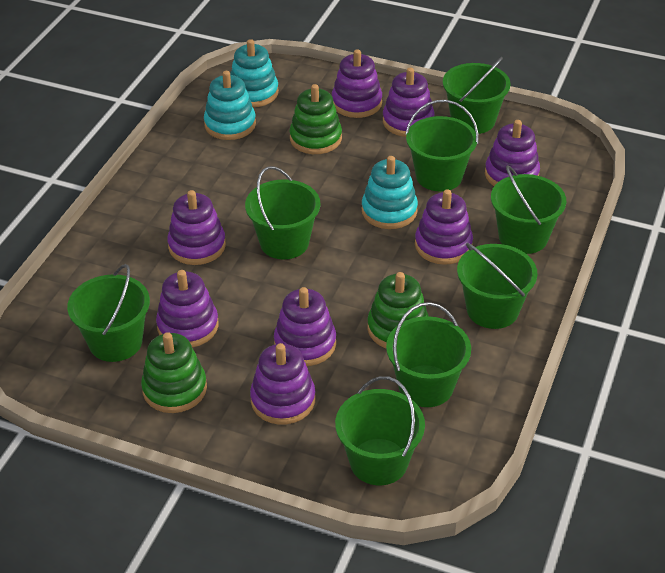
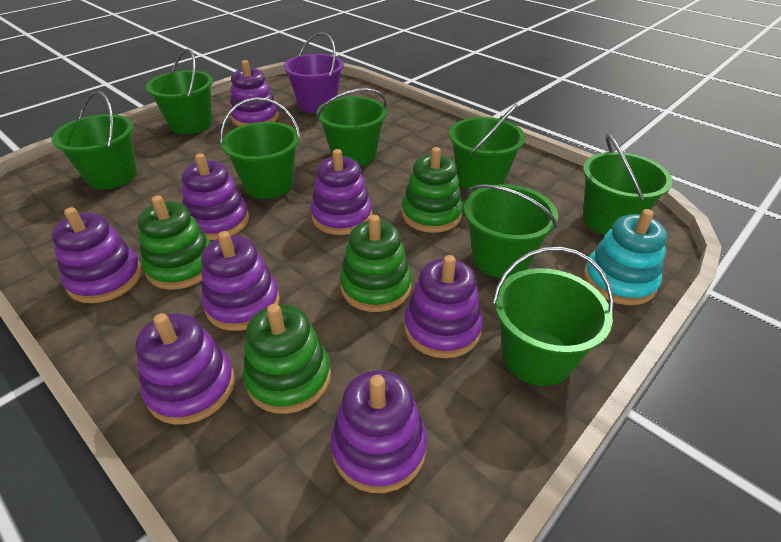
green stacking toy: 3 -> 4
purple bucket: 0 -> 1
turquoise stacking toy: 3 -> 1

